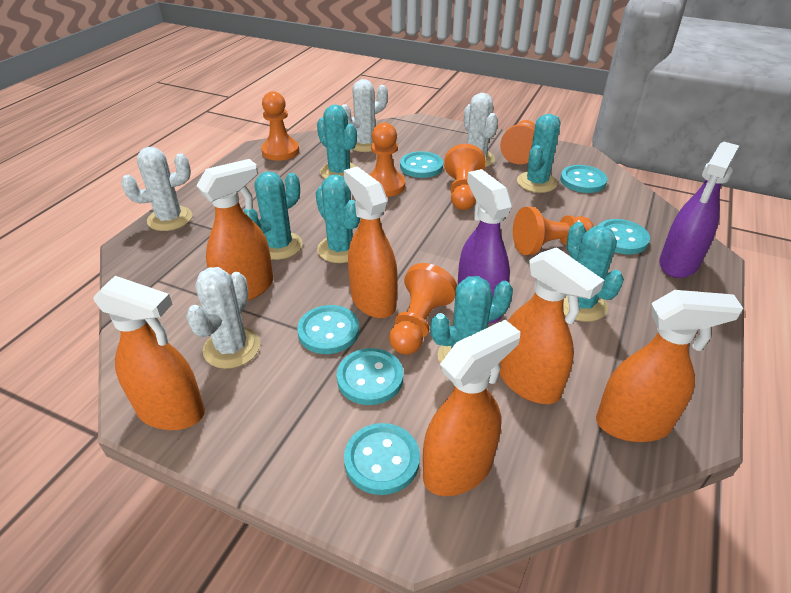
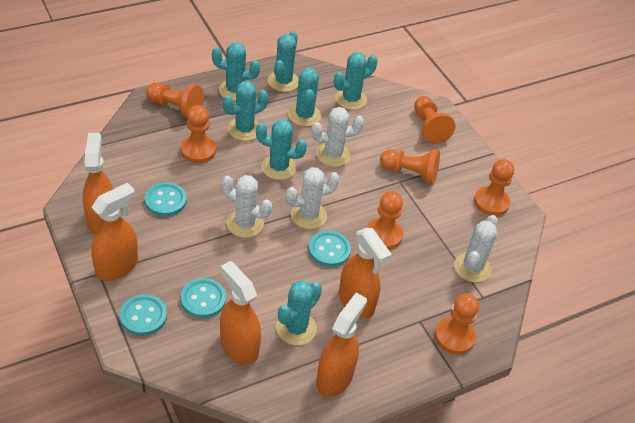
orange pawn: 6 -> 7
orange spray bottle: 6 -> 5
purple spray bottle: 2 -> 0
turquoise button: 6 -> 4
turquoise cactus: 6 -> 7

